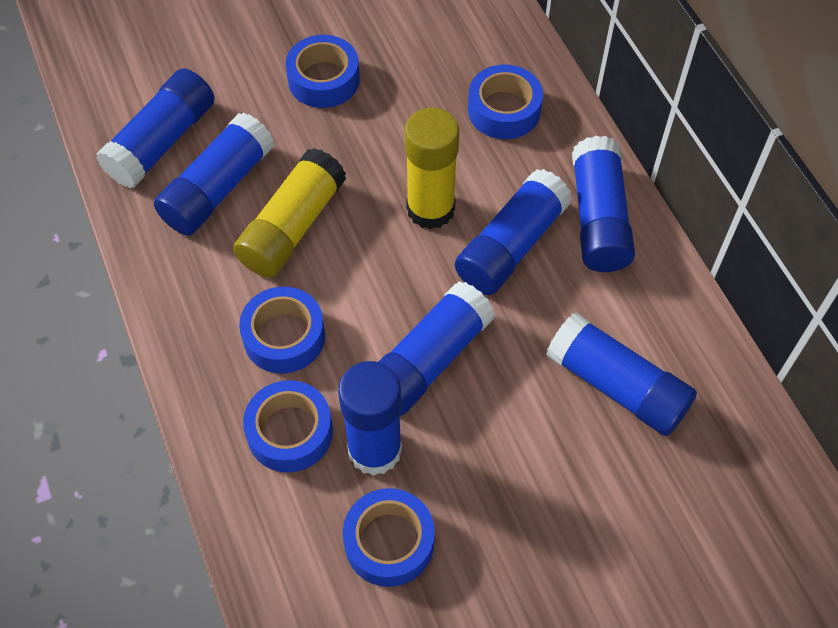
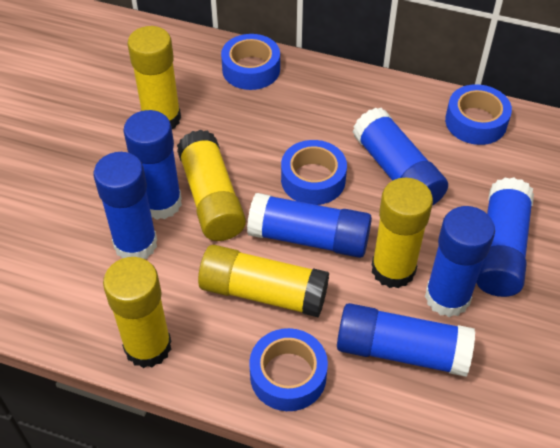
blue tape: 5 -> 4
yellow glue stick: 2 -> 5

